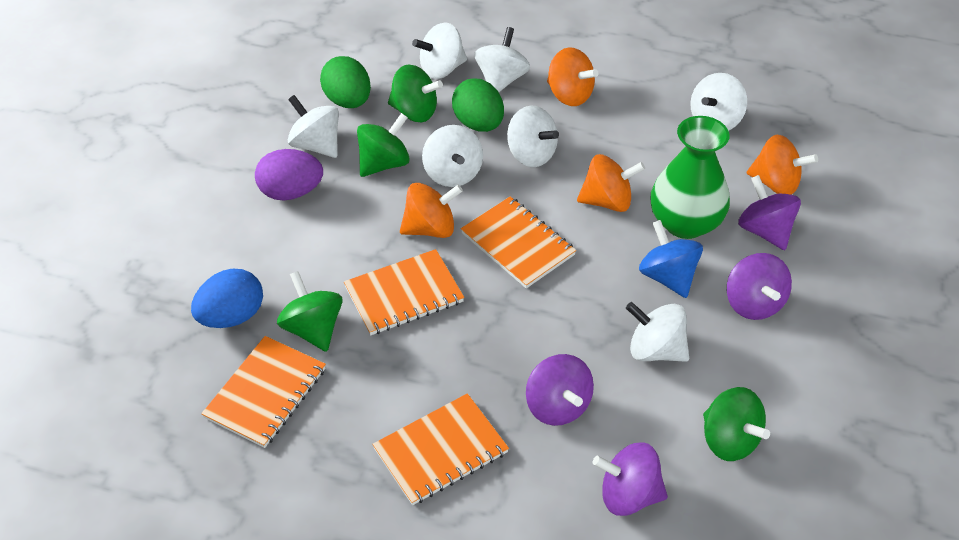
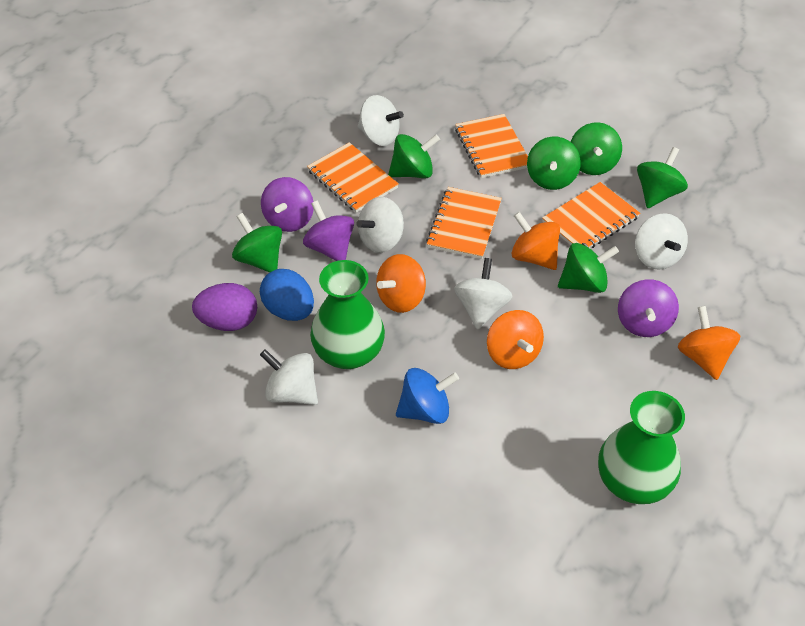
green egg: 2 -> 0
green spinning top: 4 -> 6
green vase: 1 -> 2
purple spinning top: 4 -> 3
white spinning top: 7 -> 5

